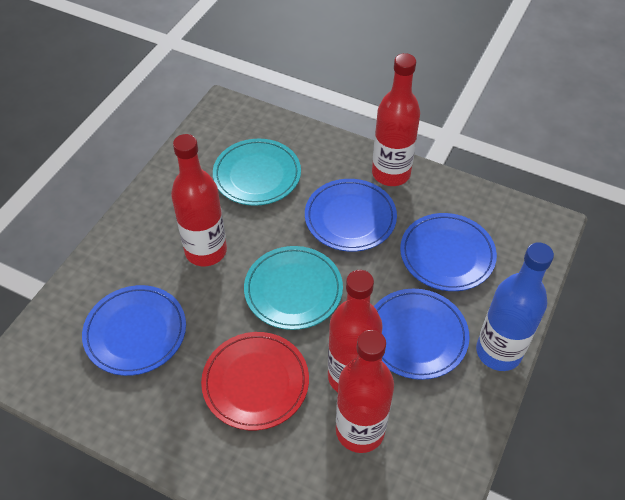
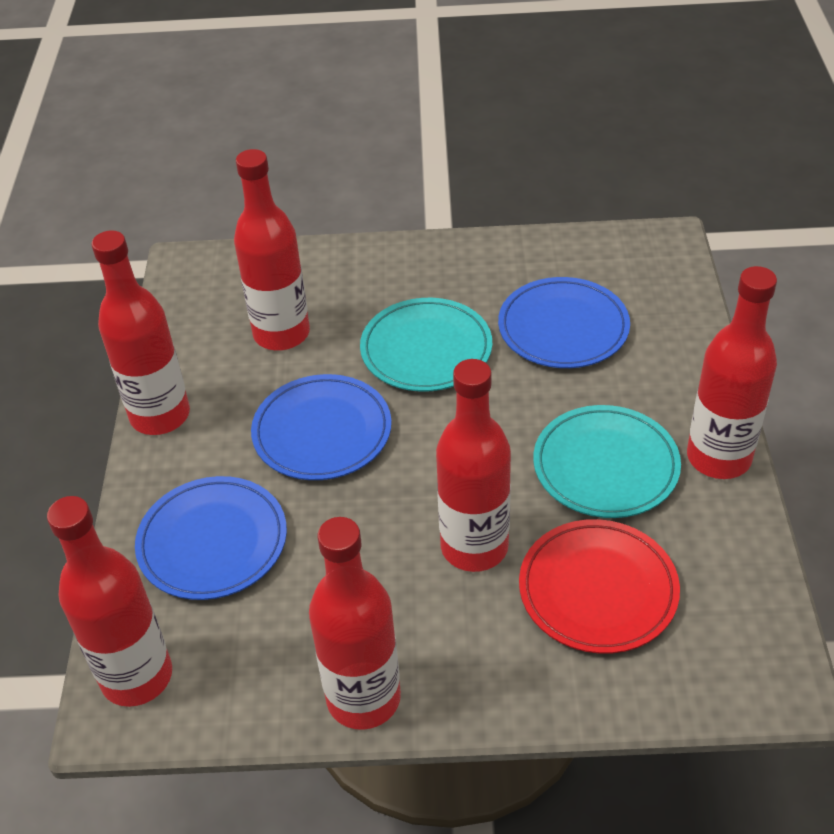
blue bottle: 1 -> 0
blue plate: 4 -> 3
red bottle: 4 -> 6

